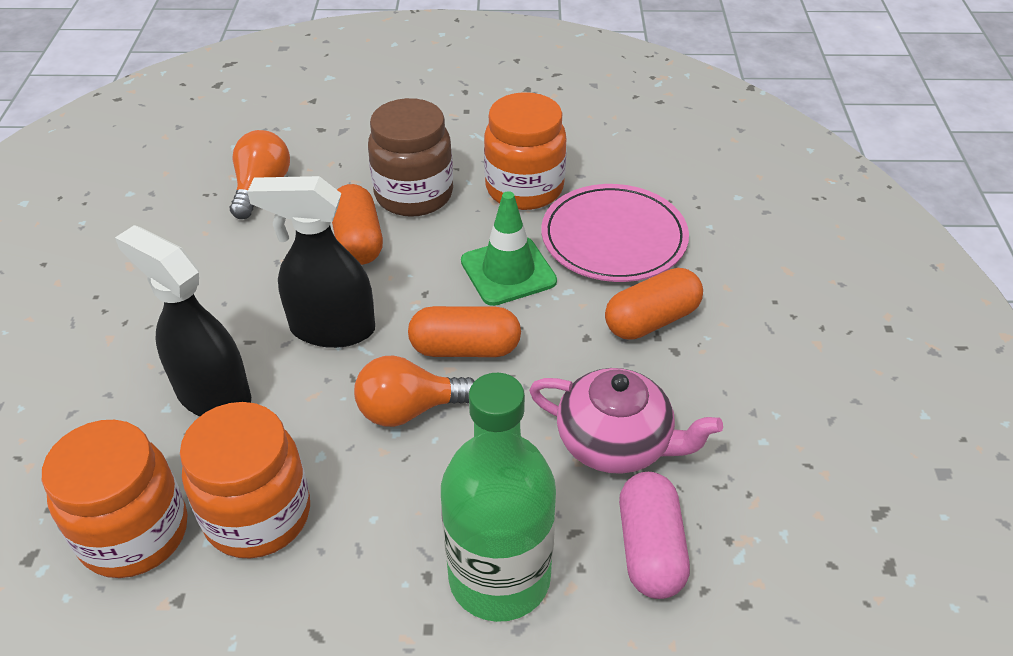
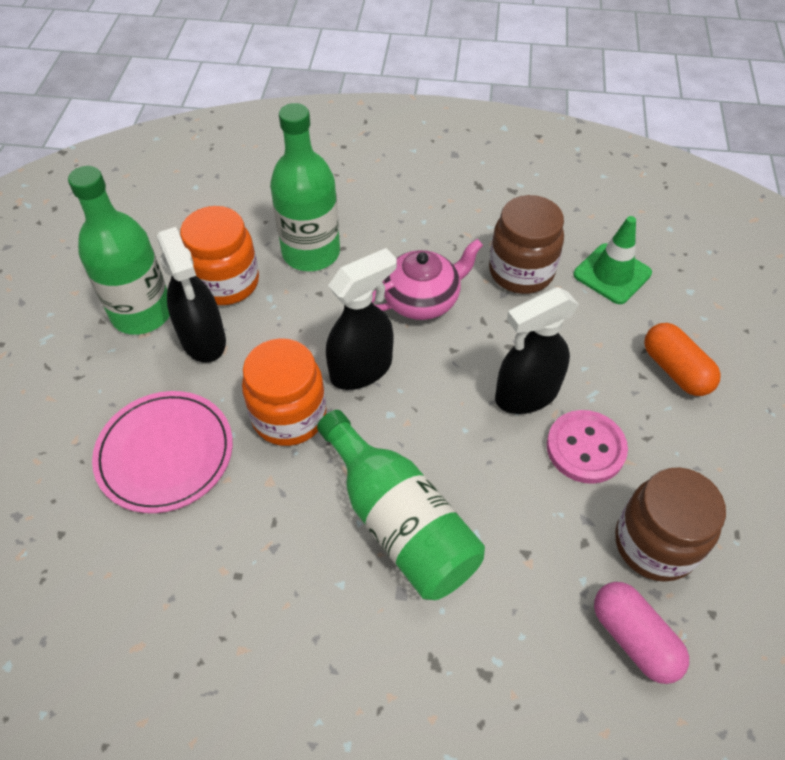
black spray bottle: 2 -> 3
brown jar: 1 -> 2
green bottle: 1 -> 3
orange capsule: 3 -> 1
orange jar: 3 -> 2
orange light bulb: 2 -> 0
pink button: 0 -> 1

